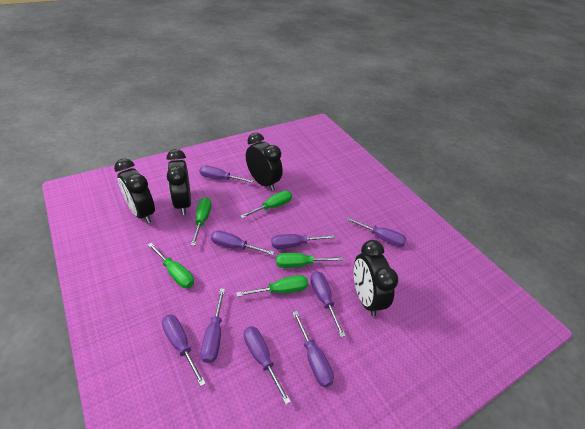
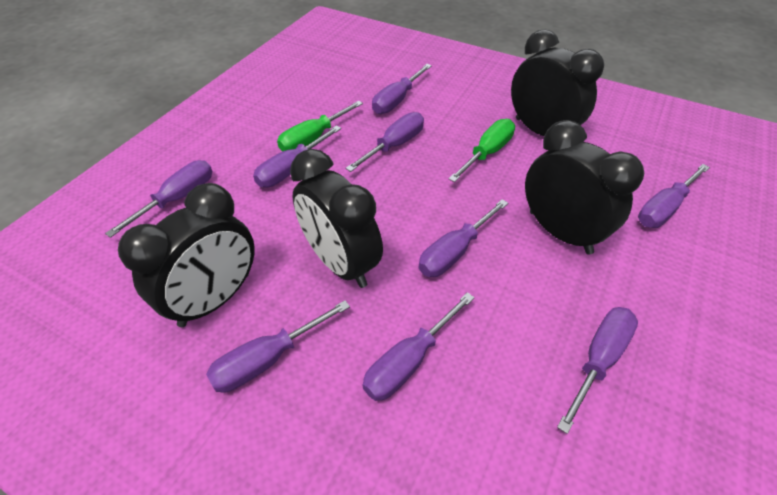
green screwdriver: 5 -> 2

